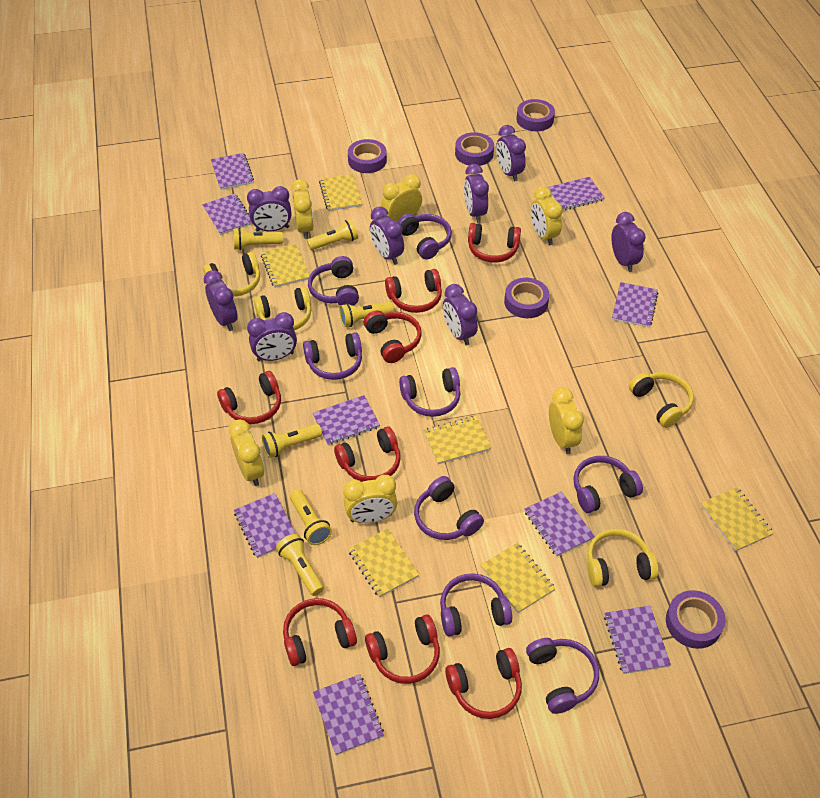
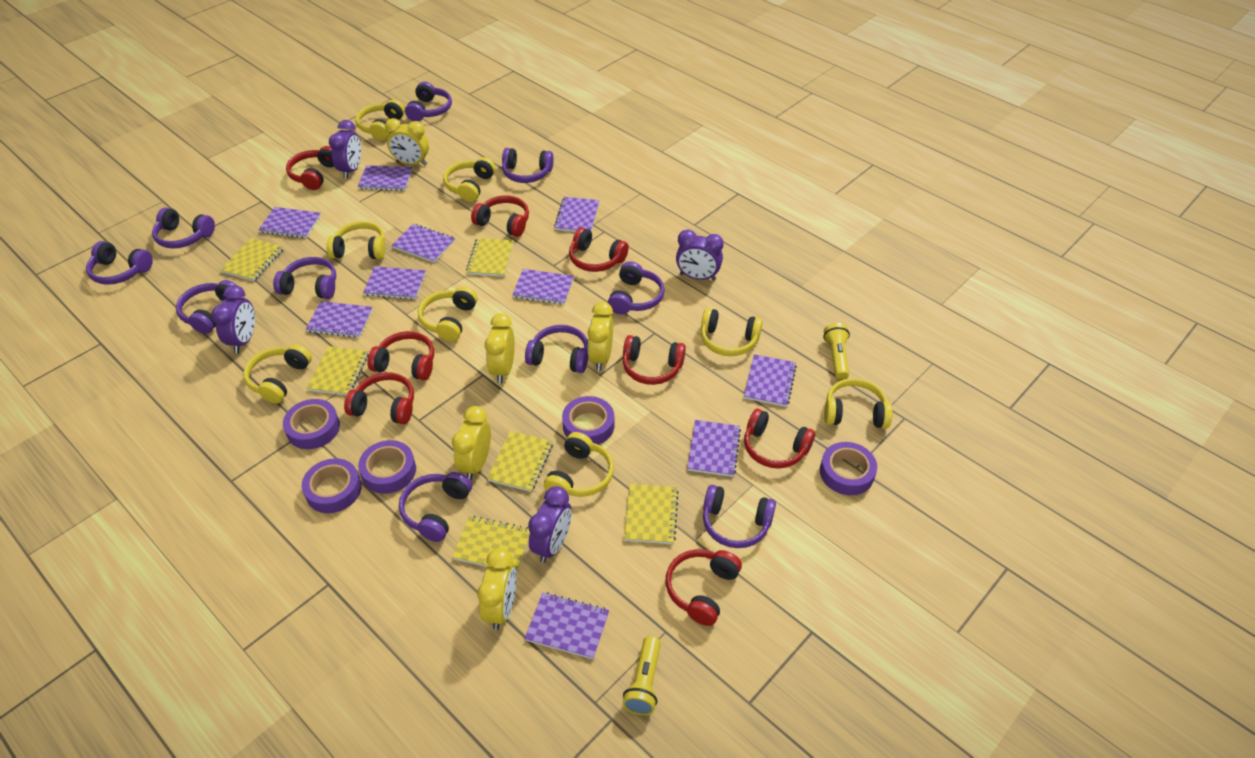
purple clock: 8 -> 4
purple headphones: 8 -> 10
purple notebook: 9 -> 10
yellow clock: 6 -> 5
yellow flashlight: 6 -> 2
yellow headphones: 4 -> 8

